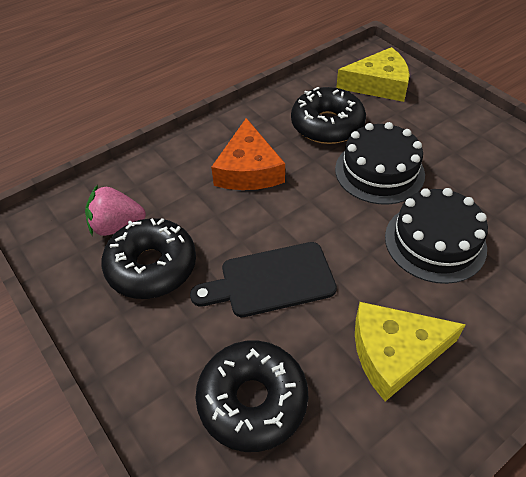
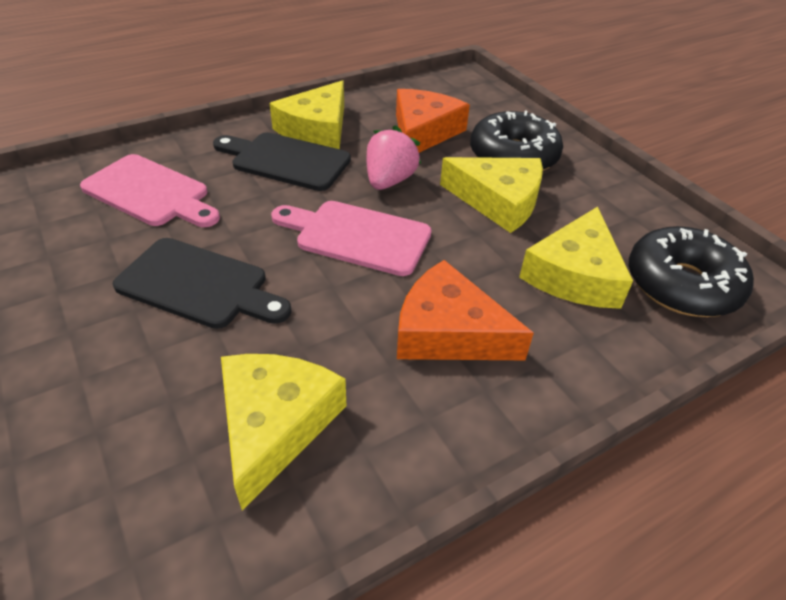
black cake: 2 -> 0
black cutting board: 1 -> 2
black donut: 3 -> 2
orange cheese: 1 -> 2
pink cutting board: 0 -> 2
yellow cheese: 2 -> 4

